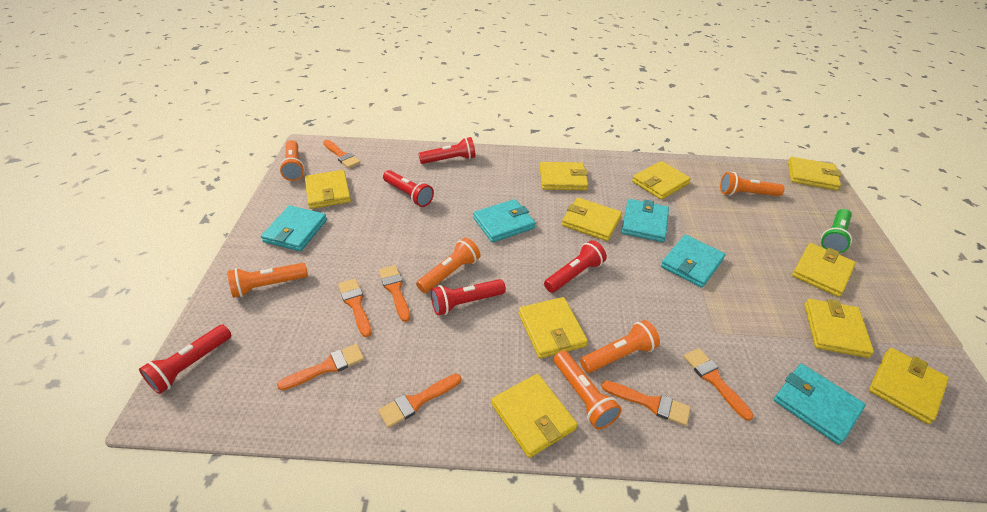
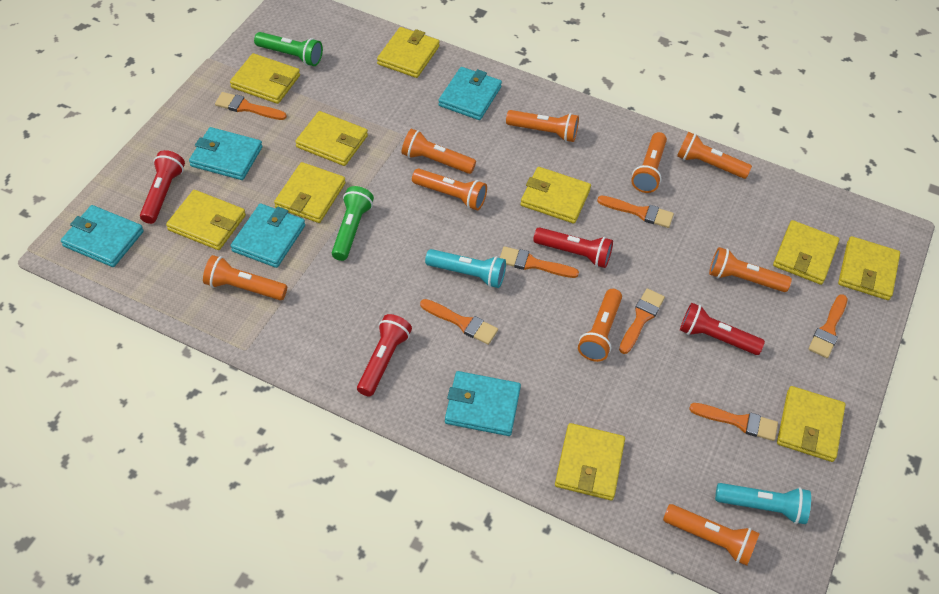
green flashlight: 1 -> 2
orange flashlight: 6 -> 9
red flashlight: 5 -> 4
turquoise flashlight: 0 -> 2

